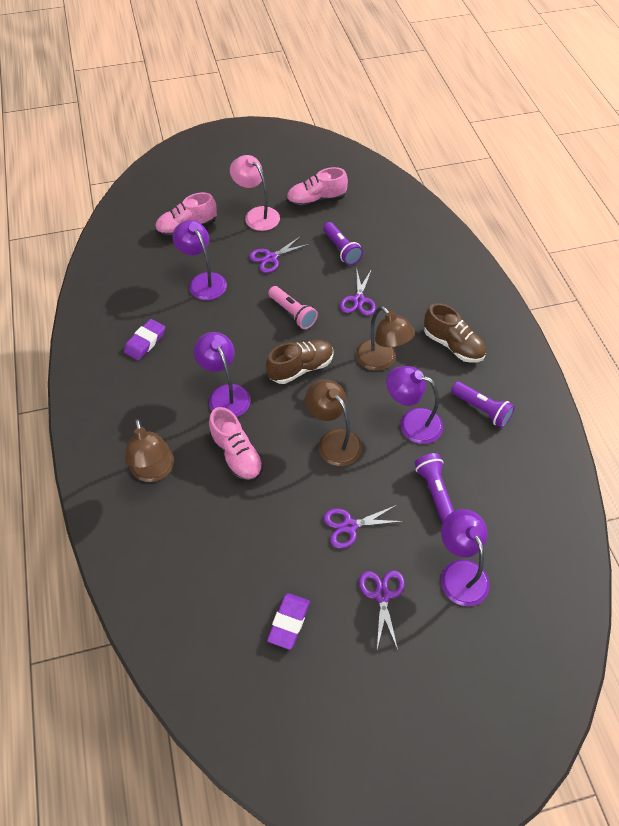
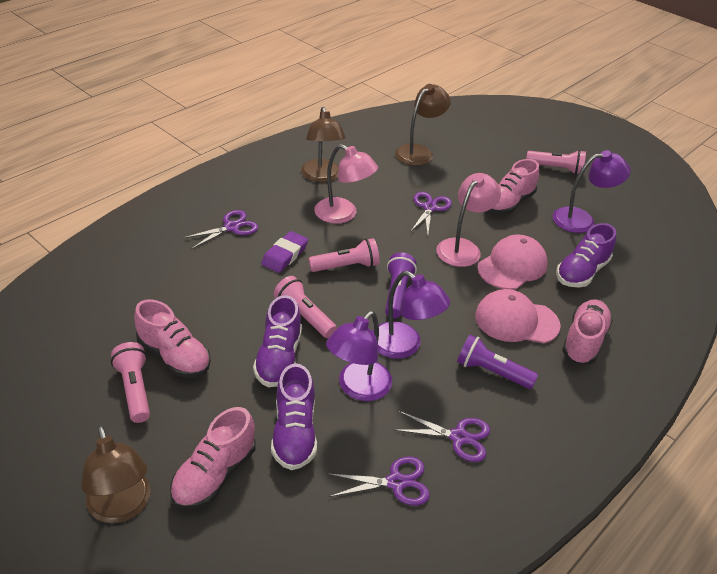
brown shoe: 2 -> 0
pink cap: 0 -> 2
pink flashlight: 1 -> 4
pink lamp: 1 -> 2
pink shoe: 3 -> 4
purple eraser: 2 -> 1
purple flashlight: 3 -> 2
purple lamp: 4 -> 3
purple shoe: 0 -> 3

